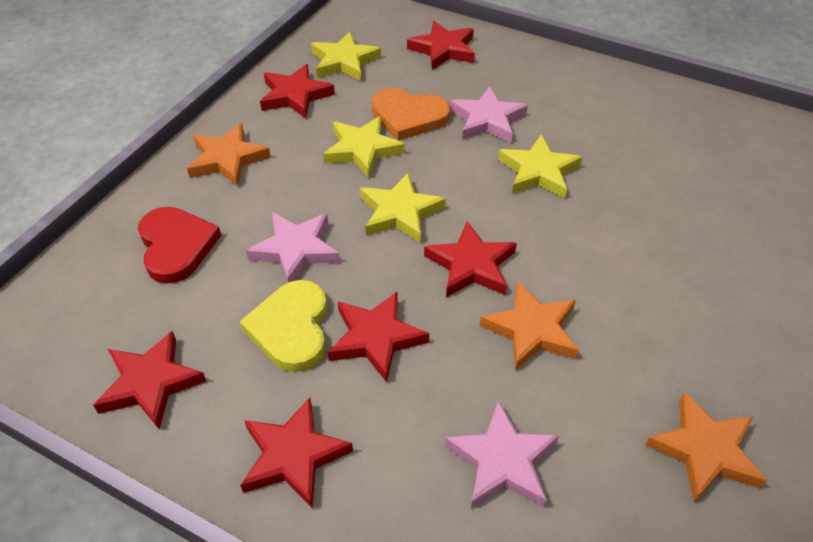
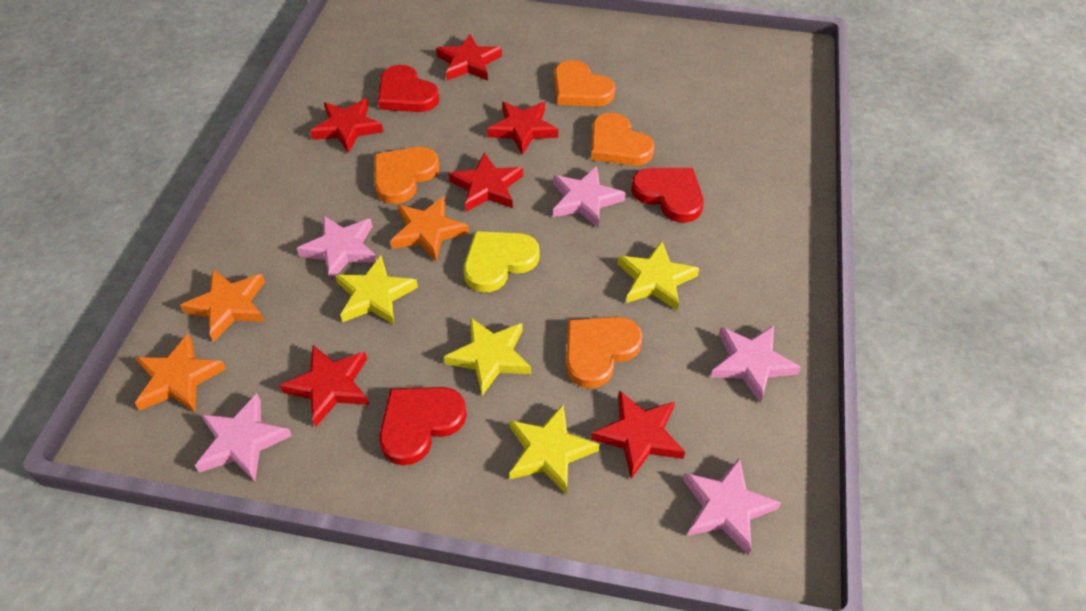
orange heart: 1 -> 4
pink star: 3 -> 5
red heart: 1 -> 3

